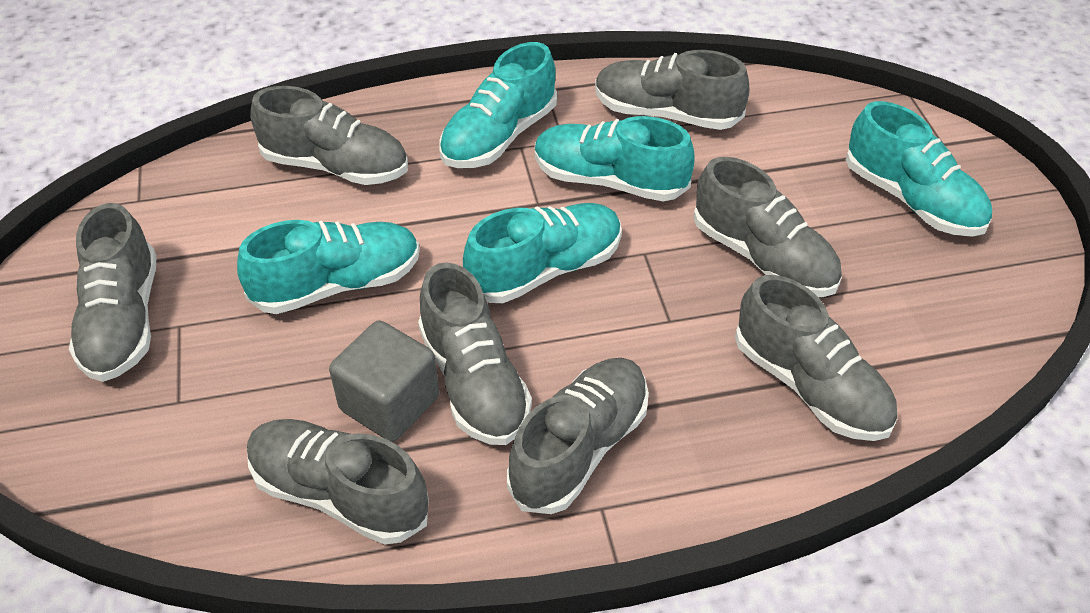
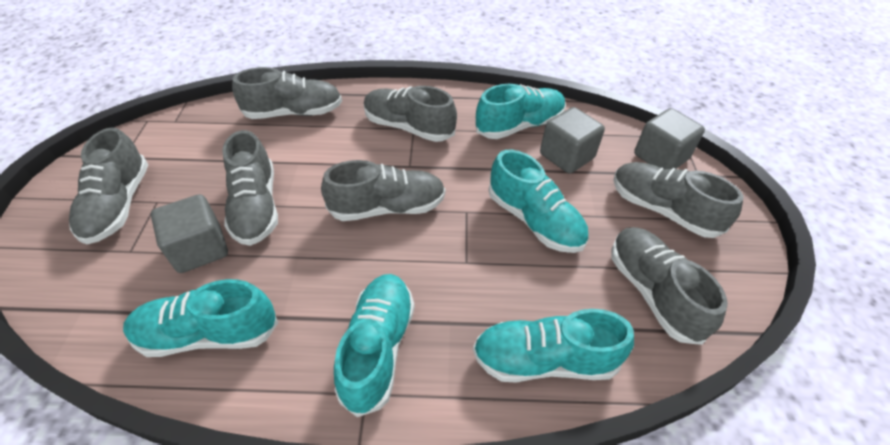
grey cube: 1 -> 3
grey shoe: 8 -> 7

